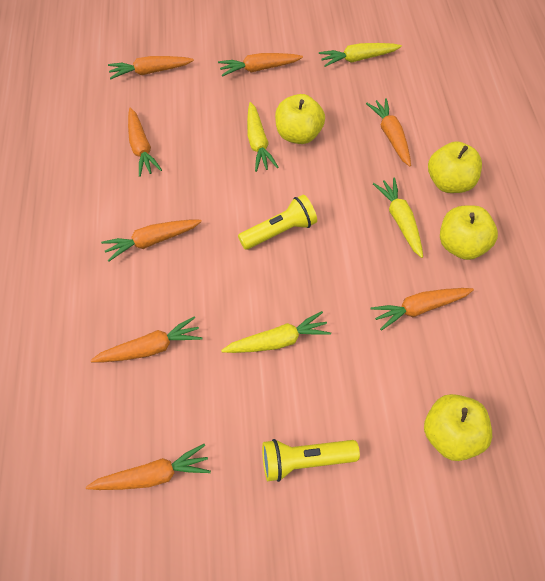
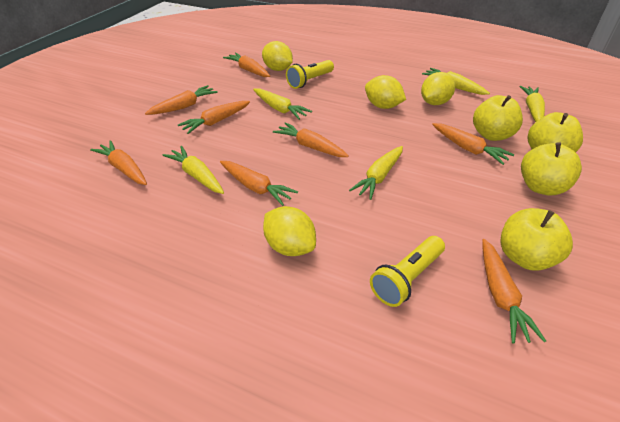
yellow carrot: 4 -> 5
yellow lemon: 0 -> 4

